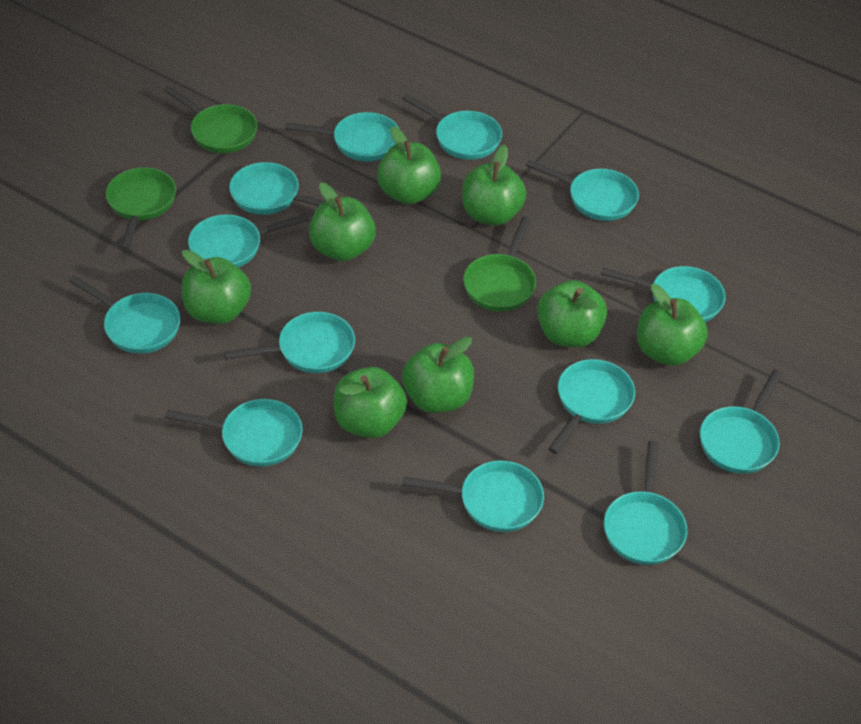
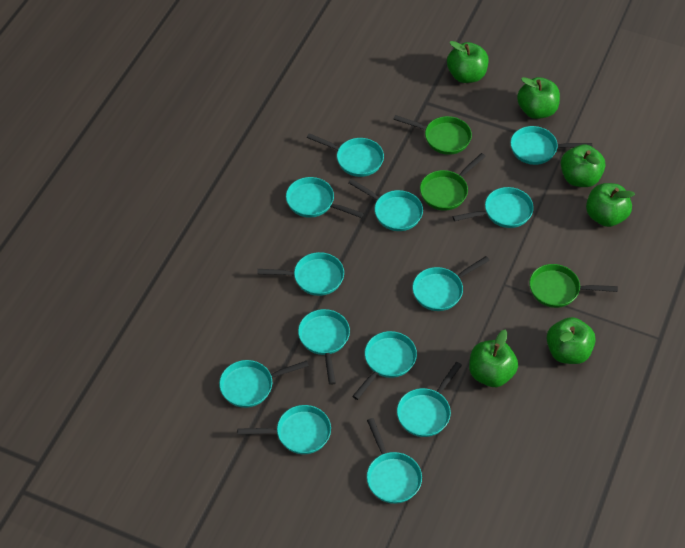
green apple: 8 -> 6

